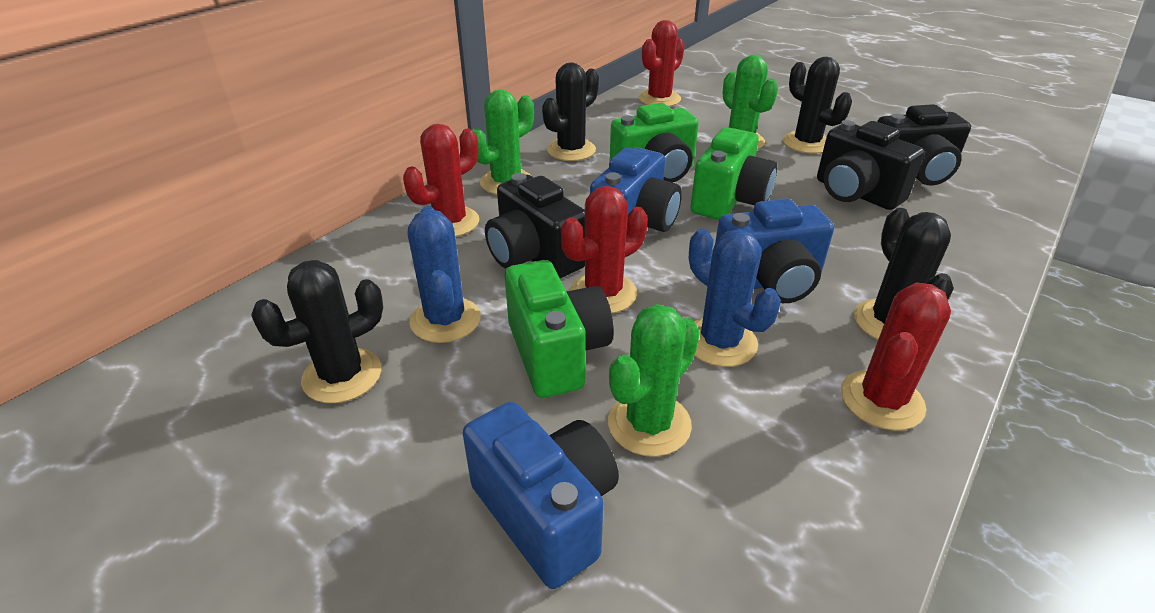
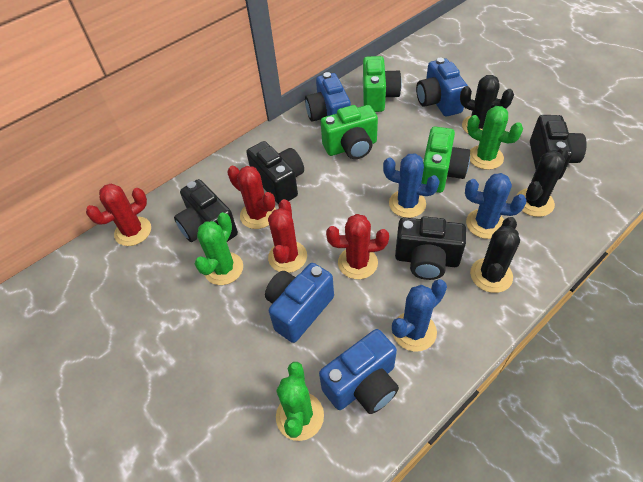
black cactus: 4 -> 3
black camera: 3 -> 4
blue cactus: 2 -> 3
blue camera: 3 -> 4

